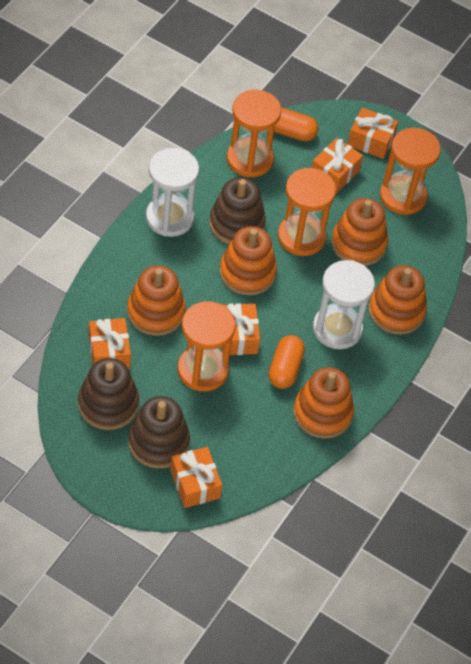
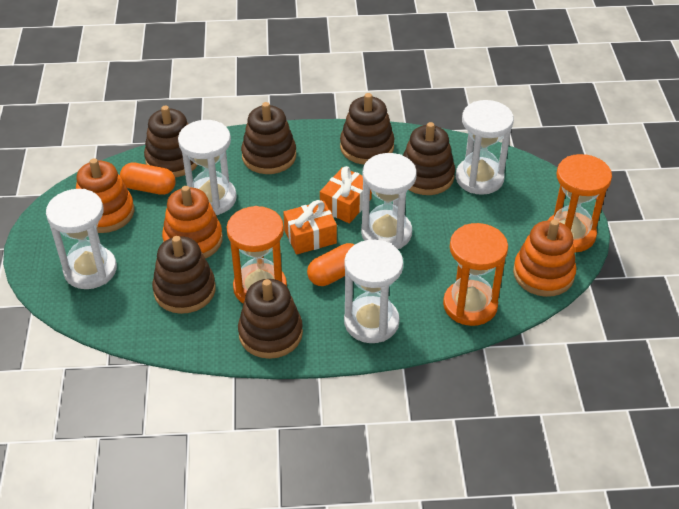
brown stacking toy: 3 -> 6
orange gift: 5 -> 2
orange hourglass: 4 -> 3
orange stacking toy: 5 -> 3
white hourglass: 2 -> 5

